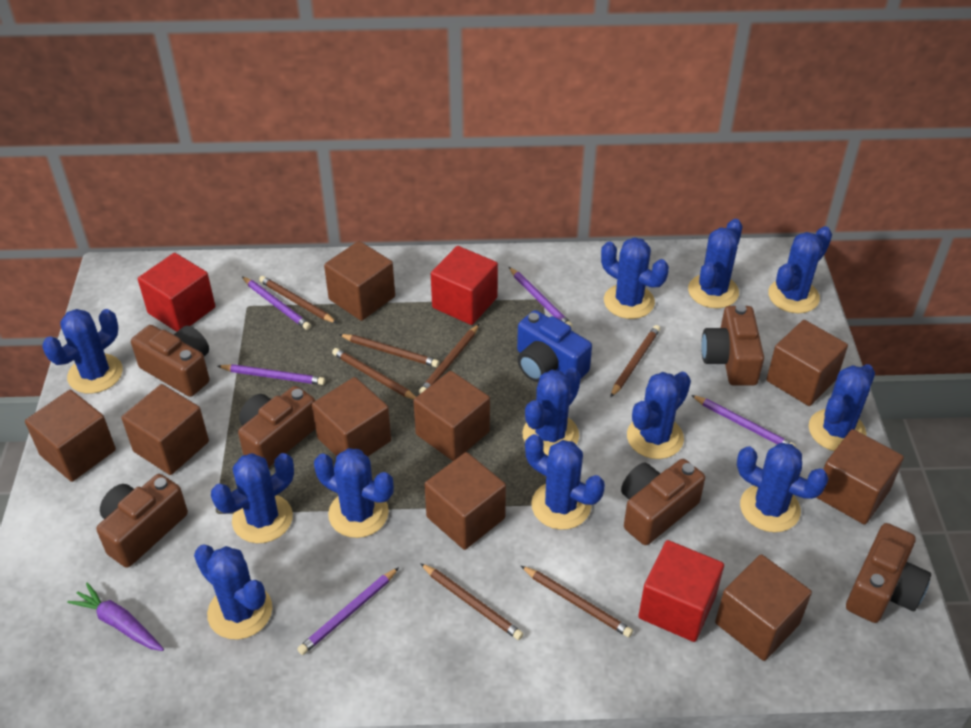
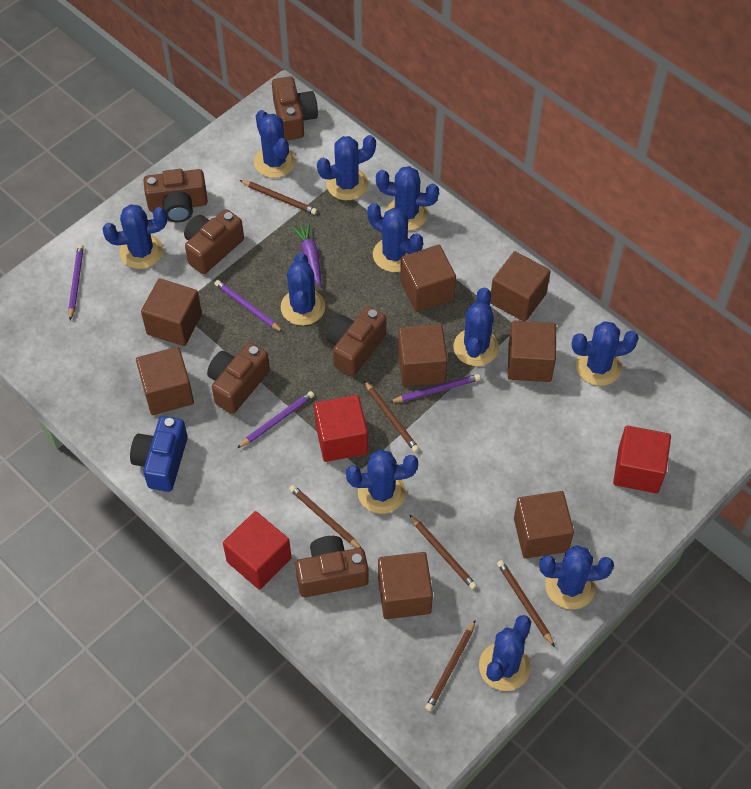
blue cactus: 12 -> 11
brown cube: 9 -> 8
brown pencil: 7 -> 6
purple pencil: 5 -> 4

